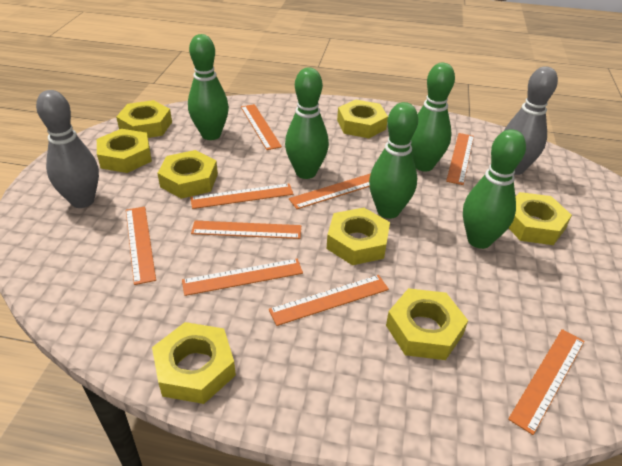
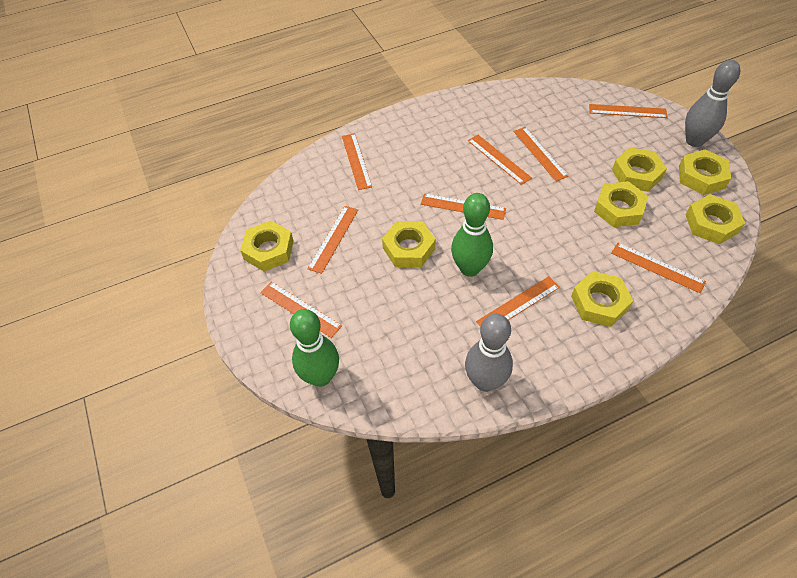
green bowling pin: 5 -> 2
yellow nut: 8 -> 7

